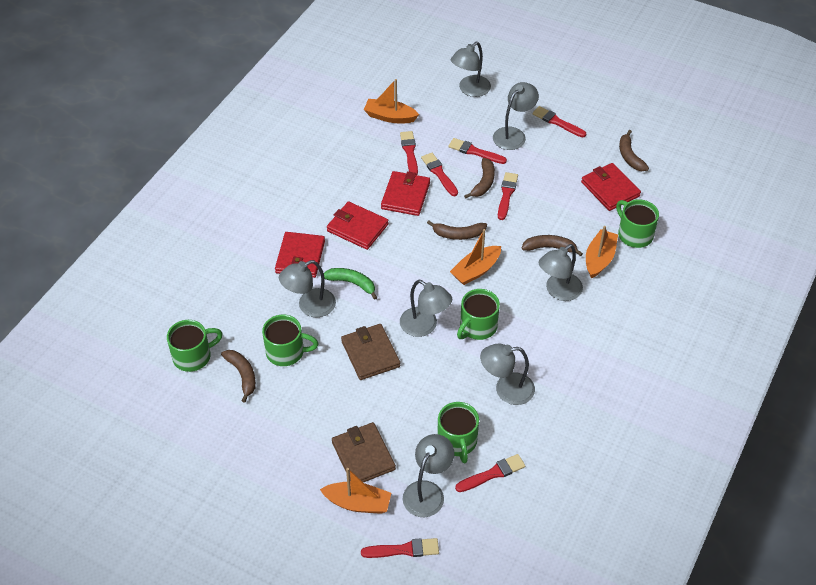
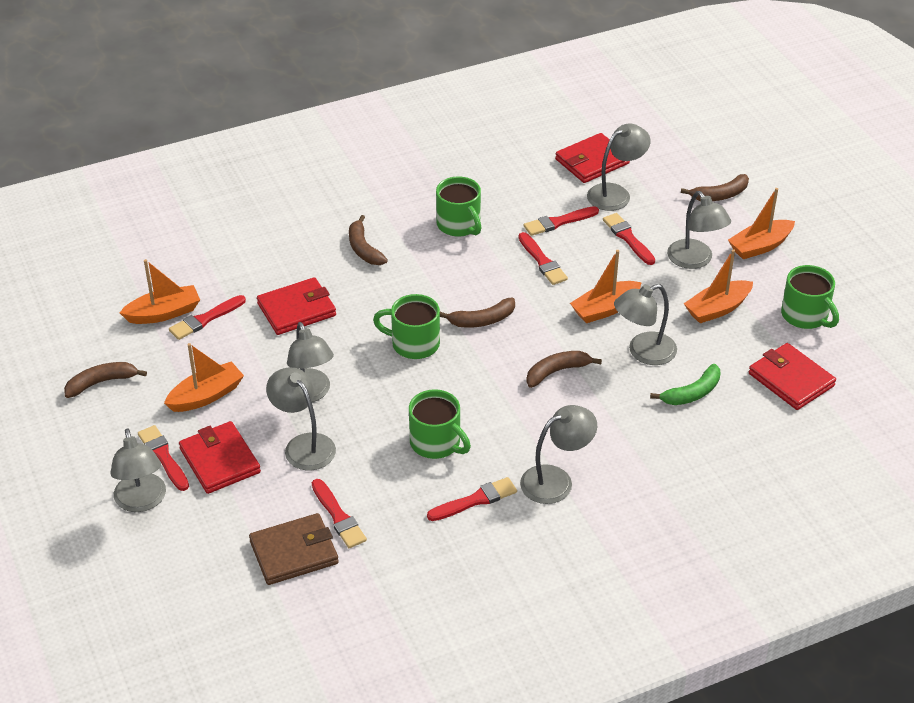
brown wallet: 2 -> 1
green mug: 5 -> 4
orange boat: 4 -> 5

